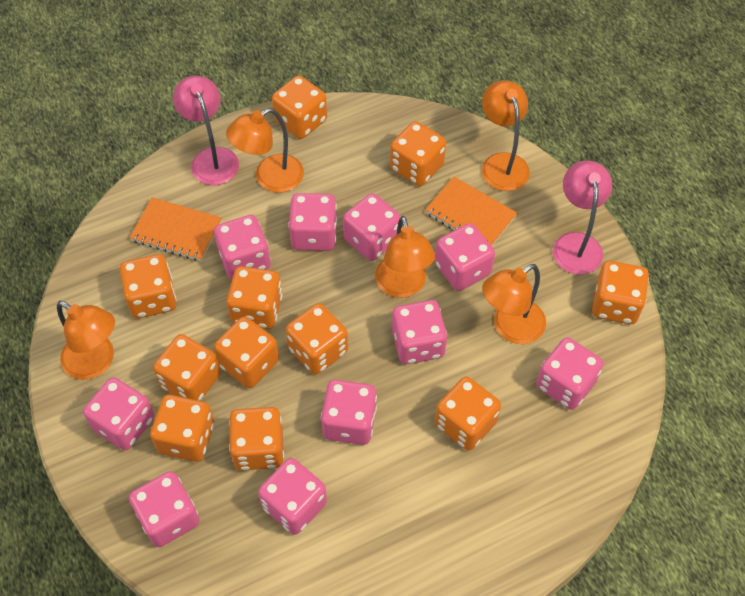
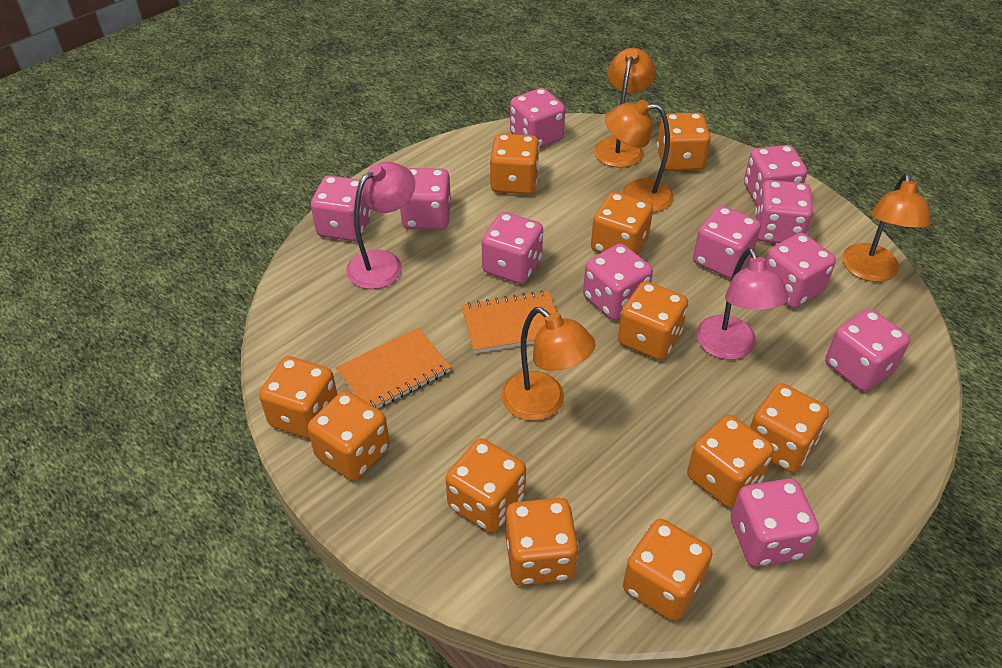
orange lamp: 5 -> 4
pink dice: 10 -> 11

